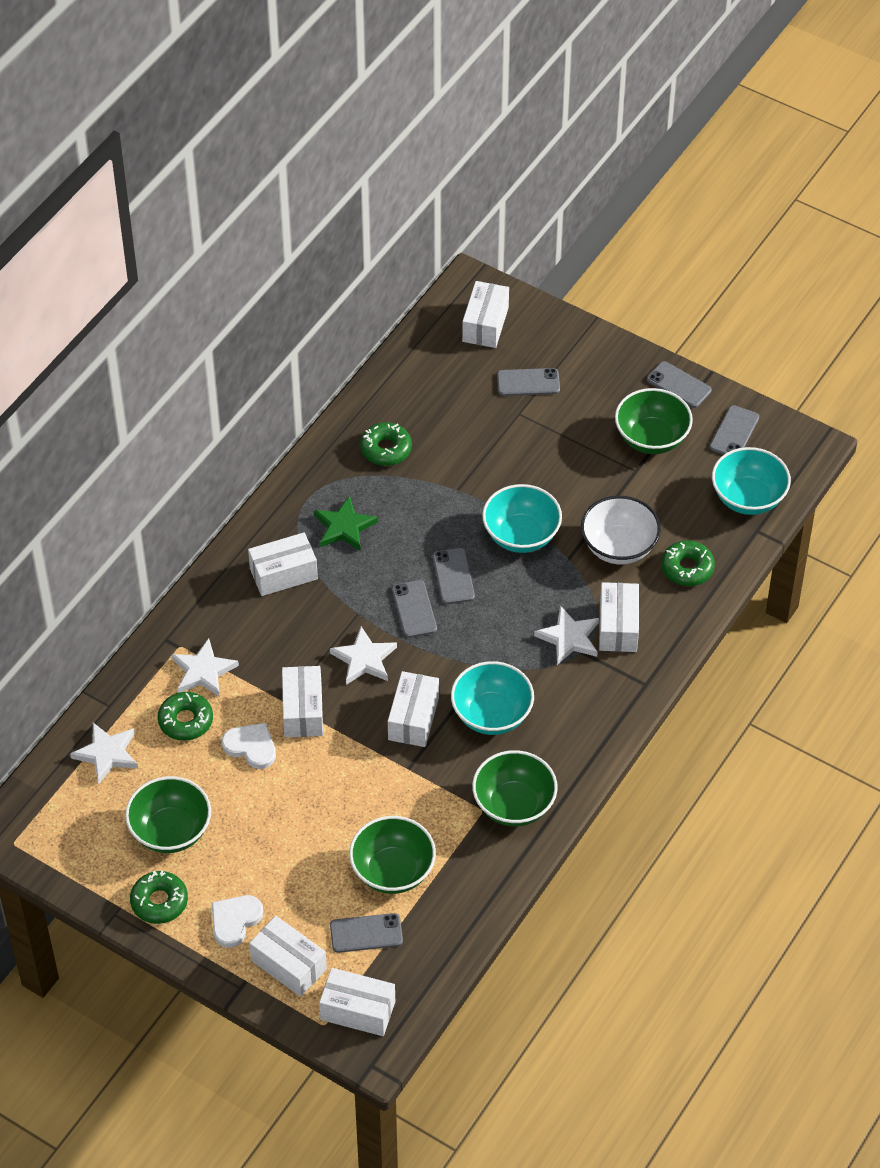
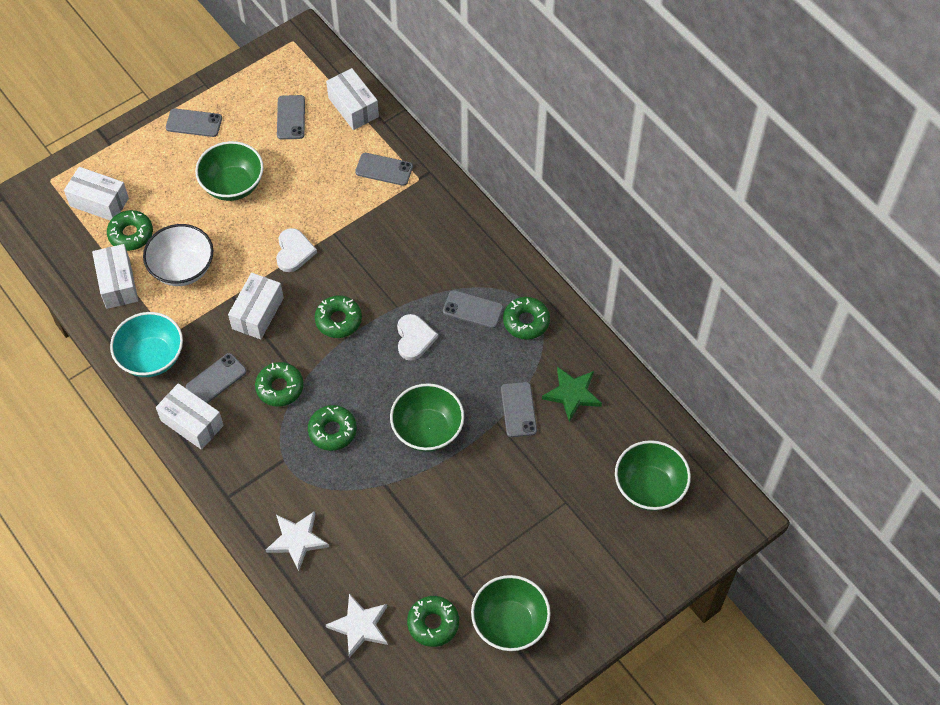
green donut: 4 -> 6
turquoise bowl: 3 -> 1
white box: 7 -> 5
white star: 4 -> 2

